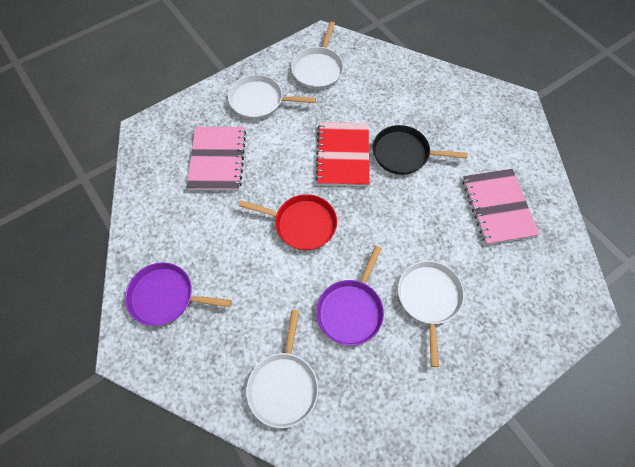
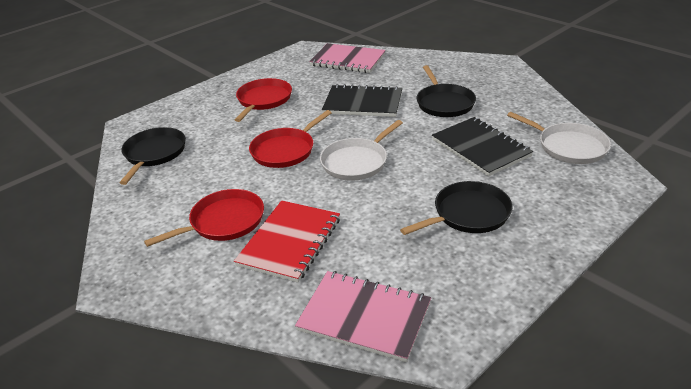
black notebook: 0 -> 2
black pan: 1 -> 3
purple pan: 2 -> 0
red pan: 1 -> 3
white pan: 4 -> 2

